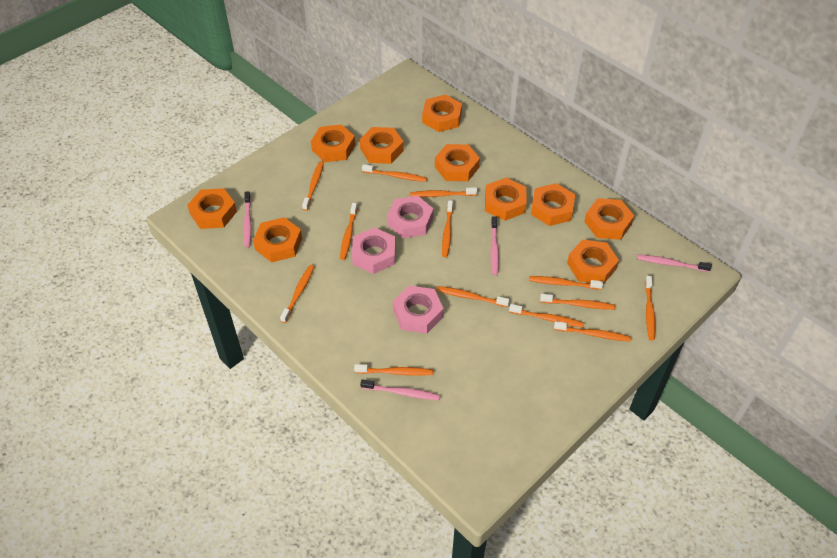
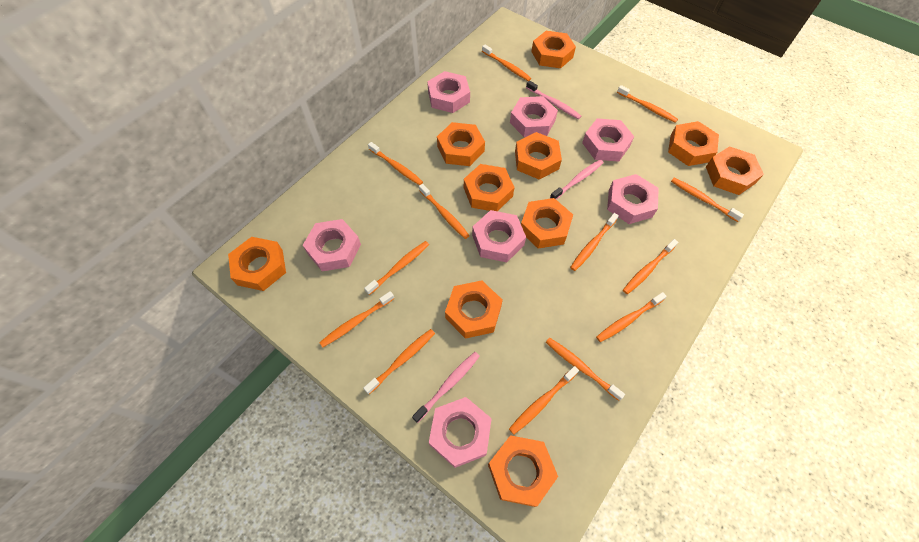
pink nut: 3 -> 7
pink toothbrush: 4 -> 3

